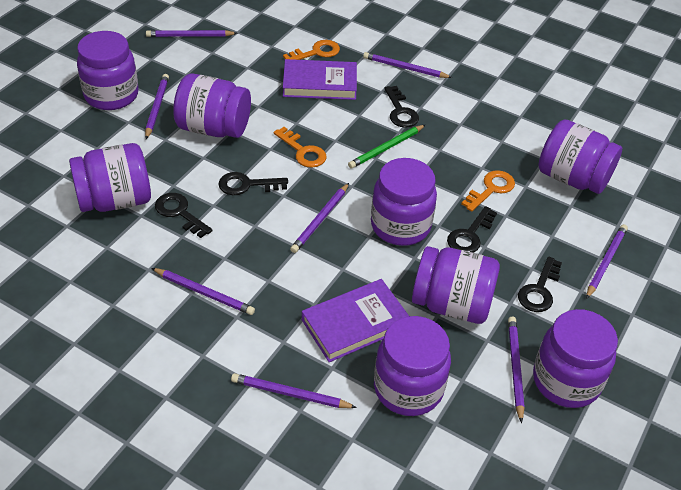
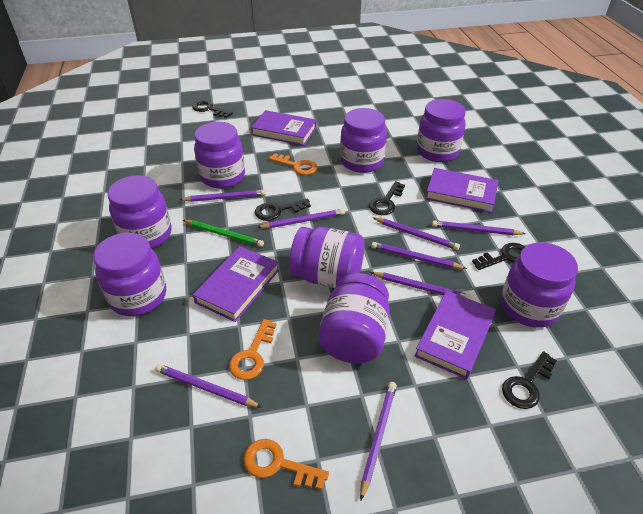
purple book: 2 -> 4

